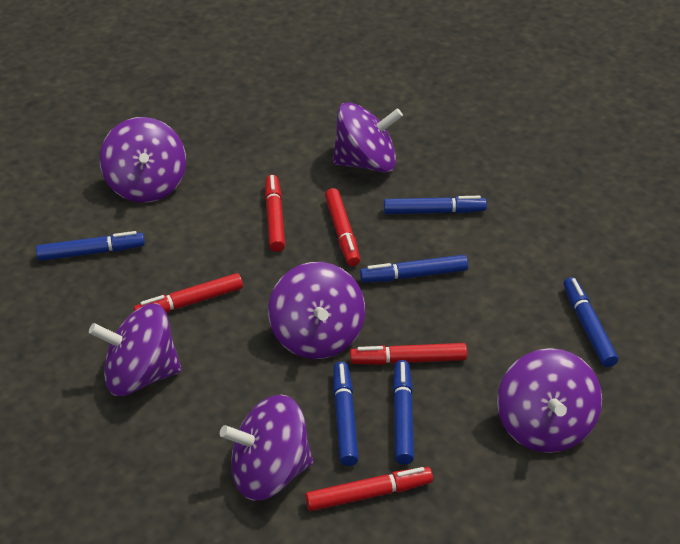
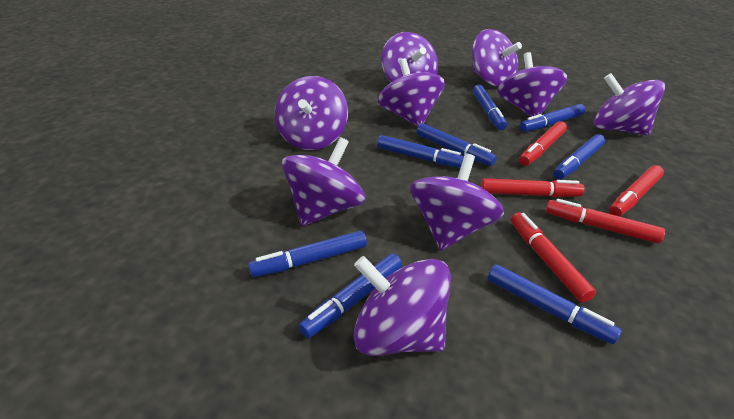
blue marker: 6 -> 8
purple spinning top: 6 -> 9

